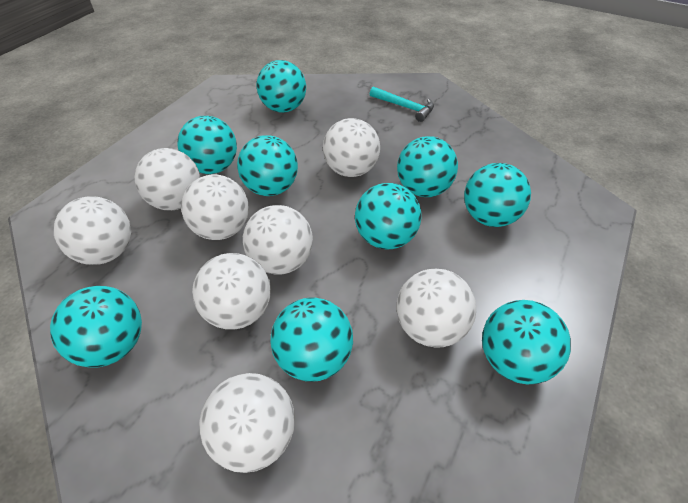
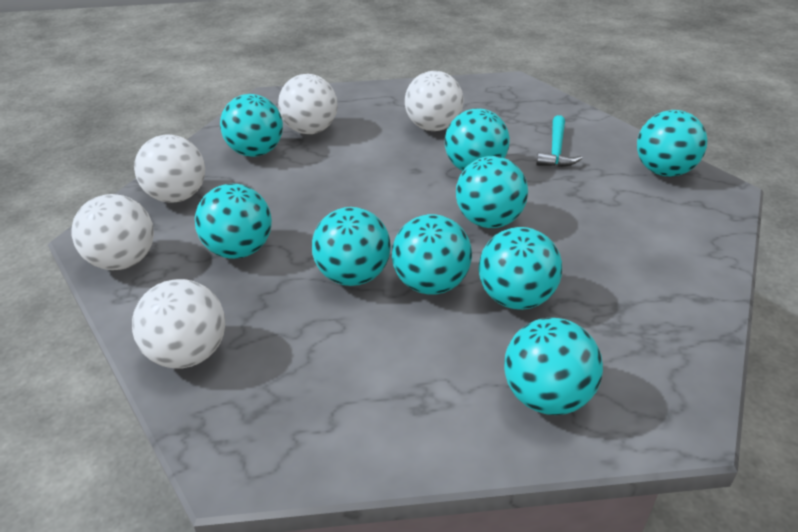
white ball: 8 -> 5

